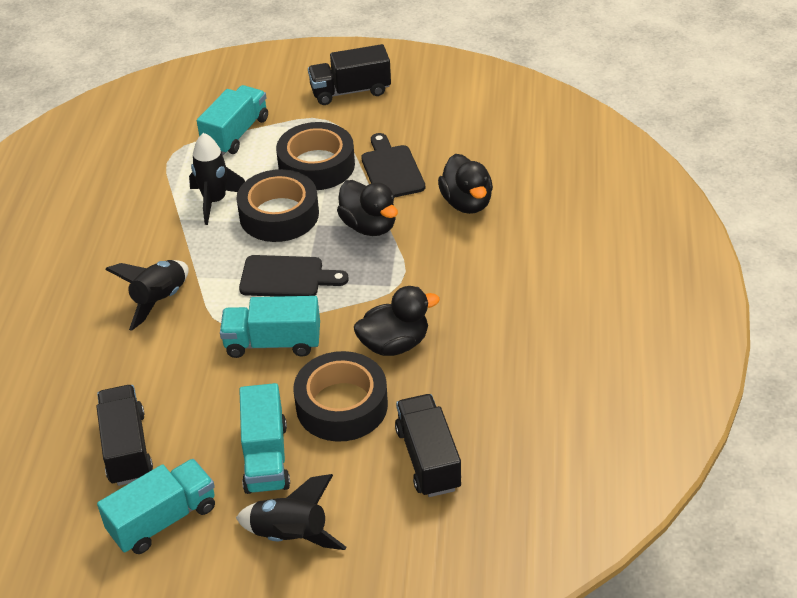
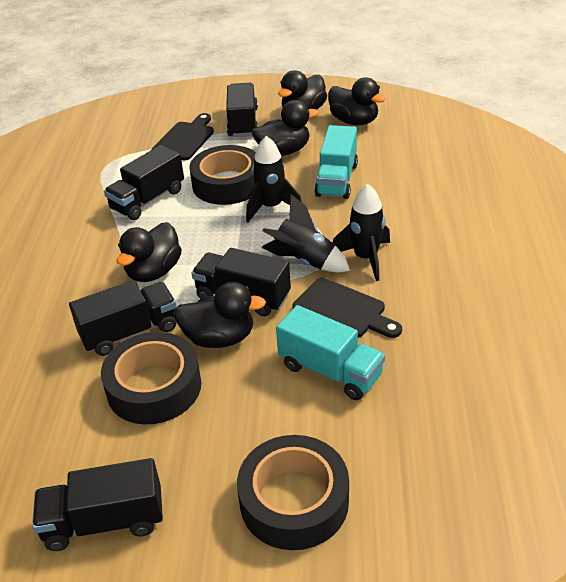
black duck: 3 -> 5
black truck: 3 -> 5
turquoise truck: 4 -> 2

